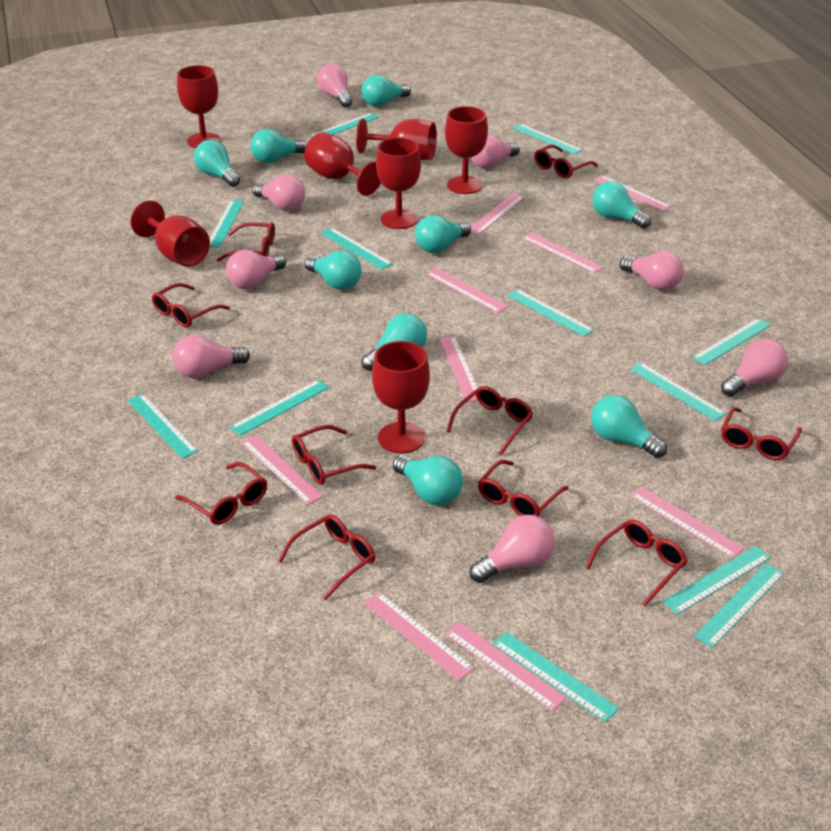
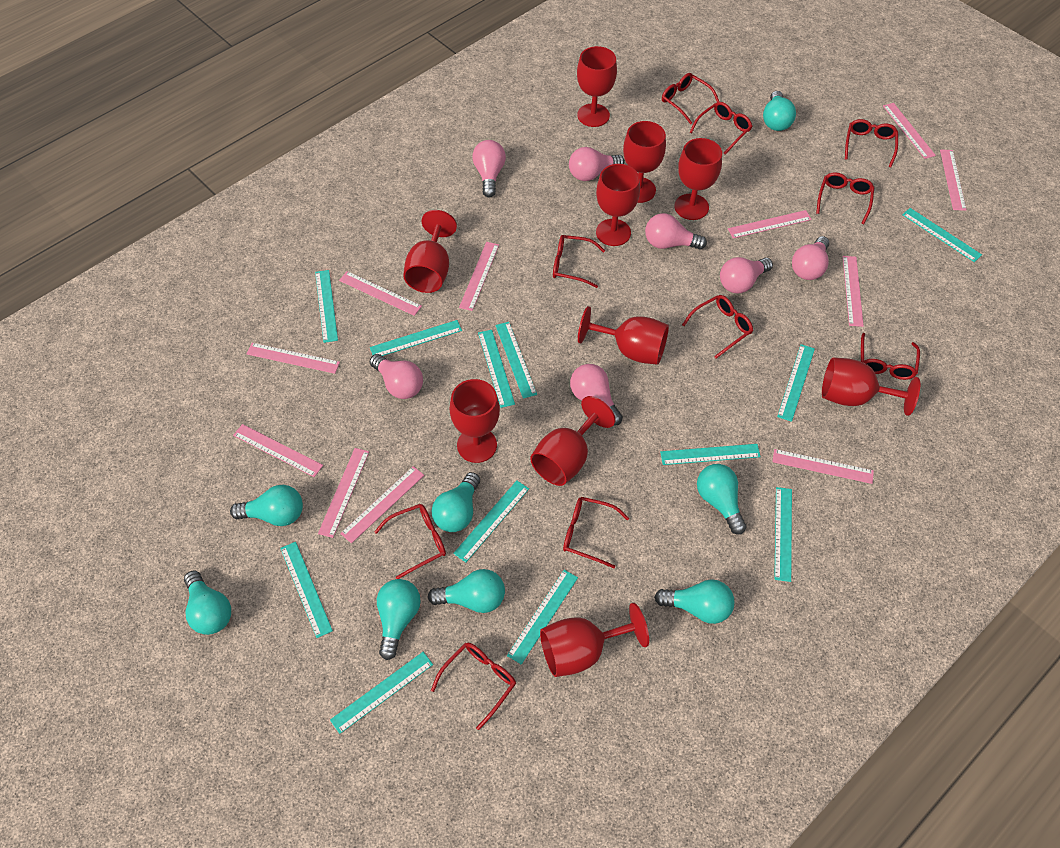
pink light bulb: 8 -> 7
pink ruler: 9 -> 11
red goblet: 7 -> 10
turquoise light bulb: 9 -> 8

